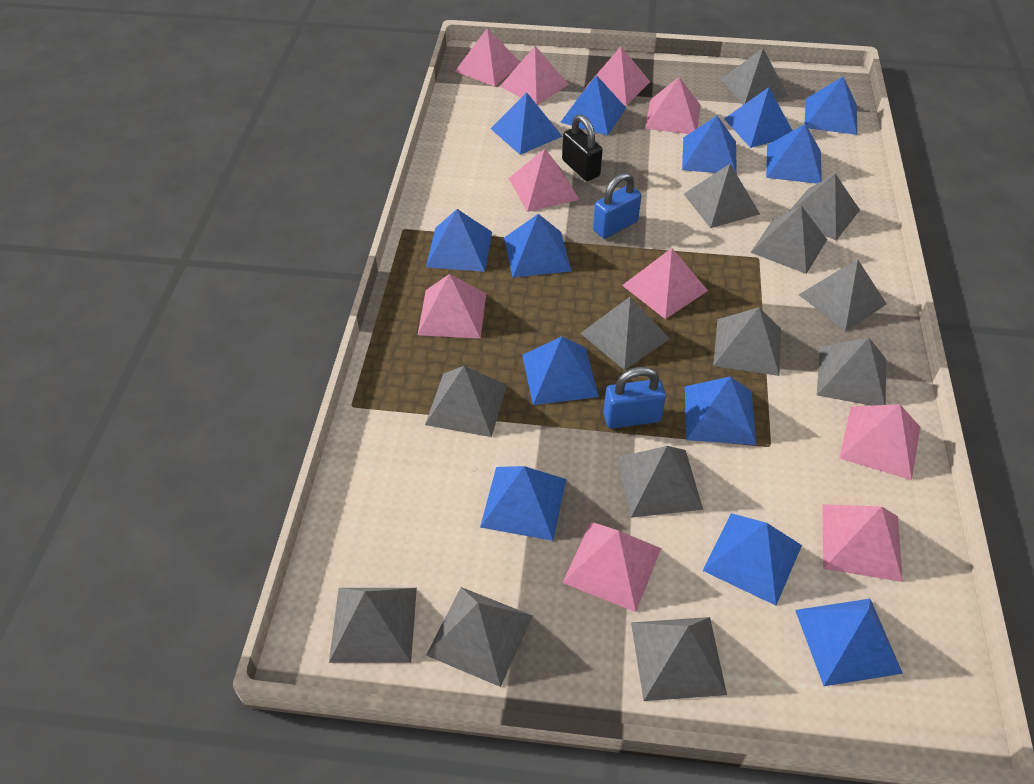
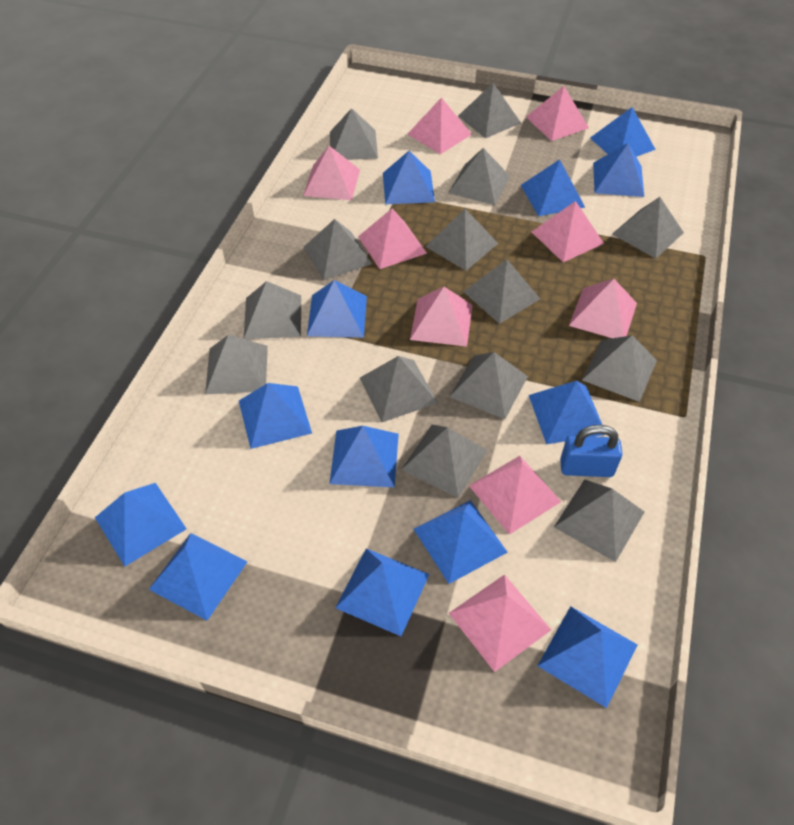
black padlock: 1 -> 0
blue padlock: 2 -> 1
grey pyramid: 13 -> 14
pink pyramid: 10 -> 9

